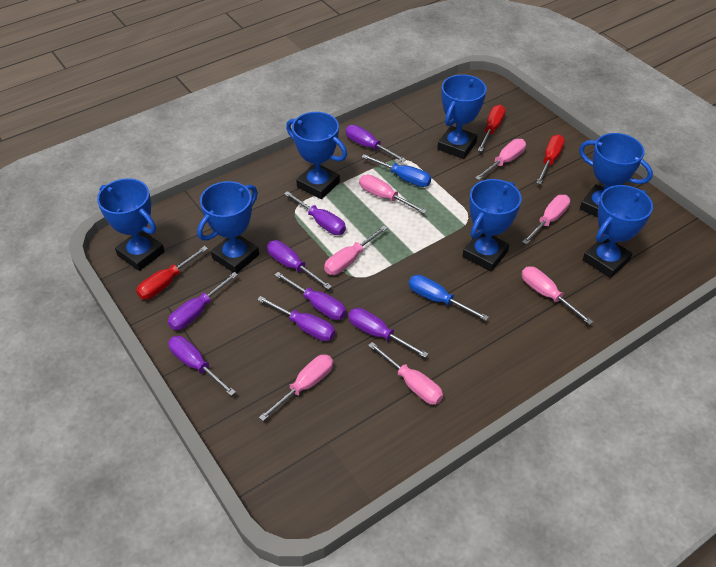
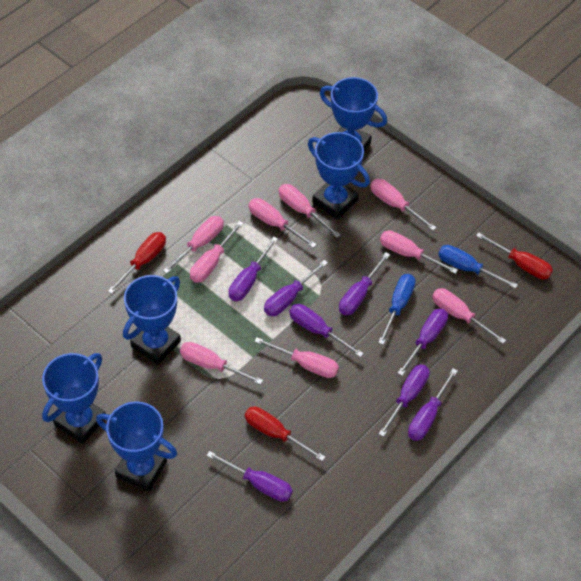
blue trophy: 7 -> 5
pink screwdriver: 7 -> 9

